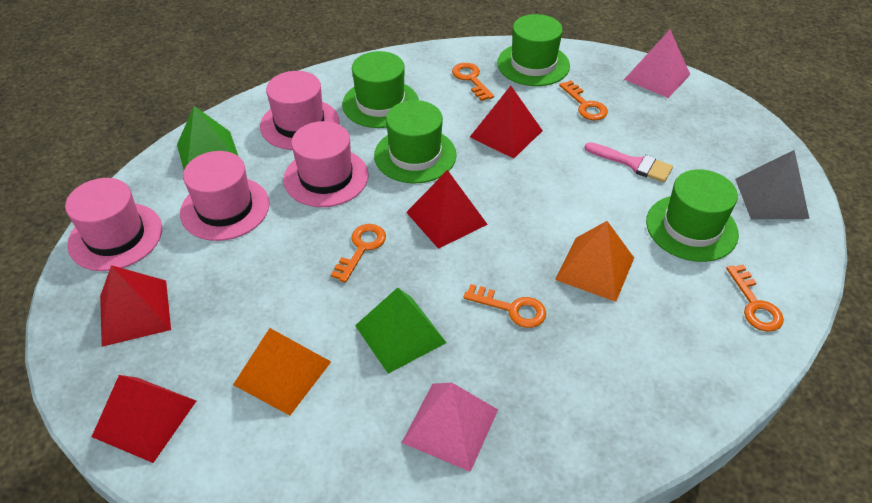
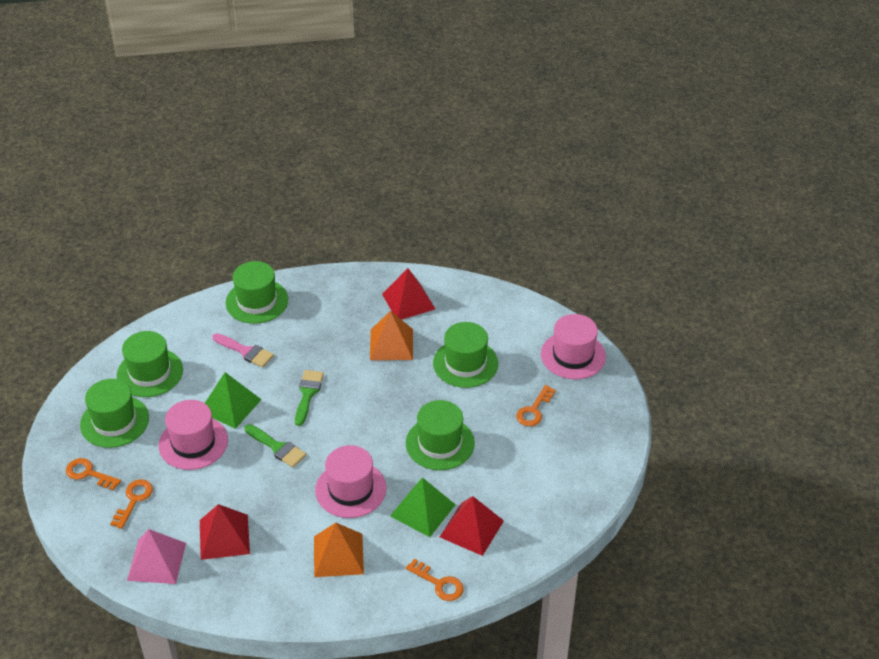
green brush: 0 -> 2
green hat: 4 -> 5
grey pyramid: 1 -> 0
orange key: 5 -> 4
pink hat: 4 -> 3
pink pyramid: 2 -> 1
red pyramid: 4 -> 3

